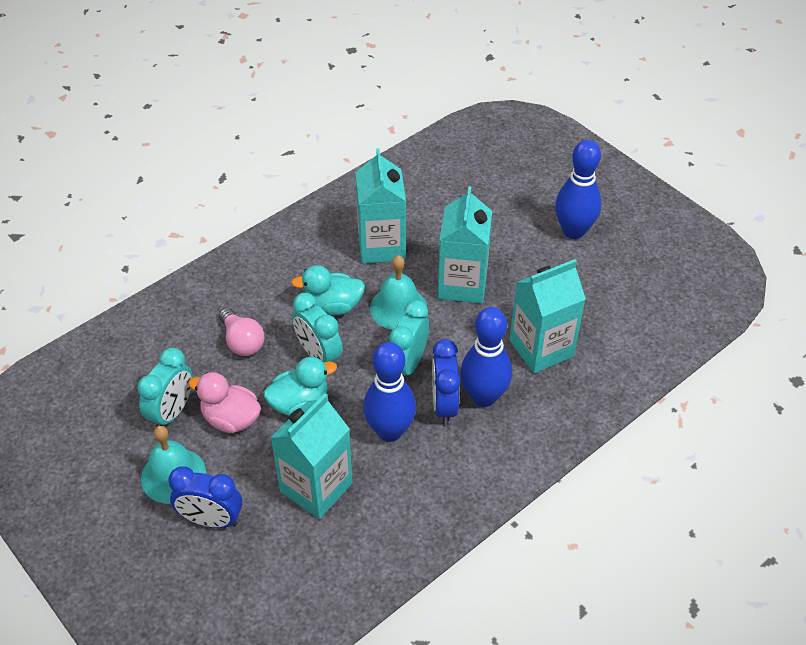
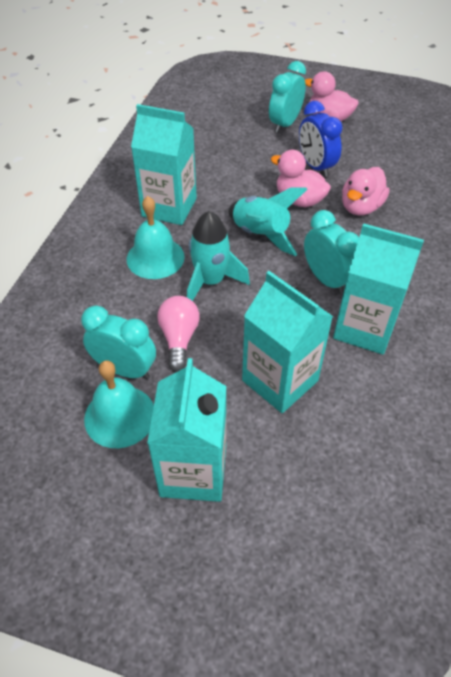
blue bowling pin: 3 -> 0
blue clock: 2 -> 1
pink duck: 1 -> 3
turquoise duck: 2 -> 0
turquoise rocket: 0 -> 2

